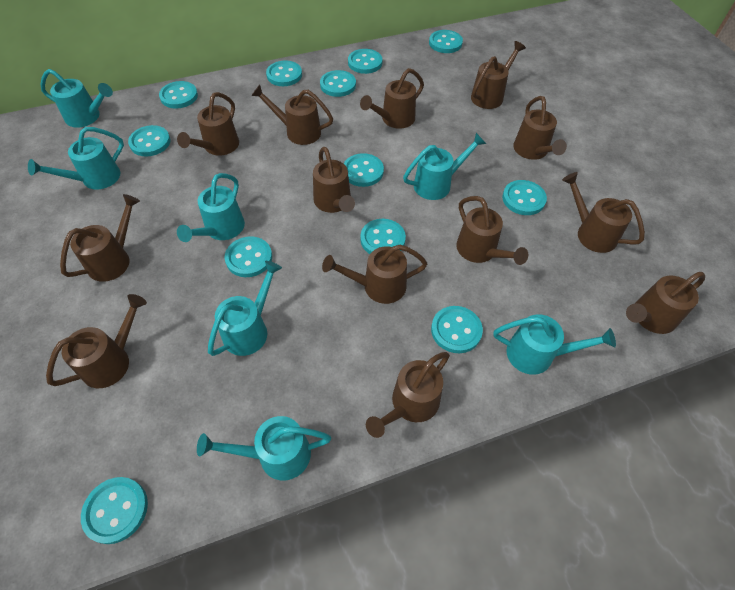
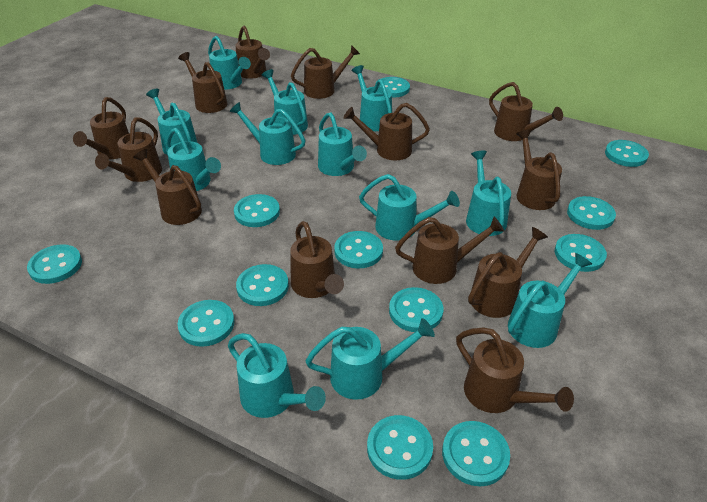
turquoise watering can: 7 -> 12

